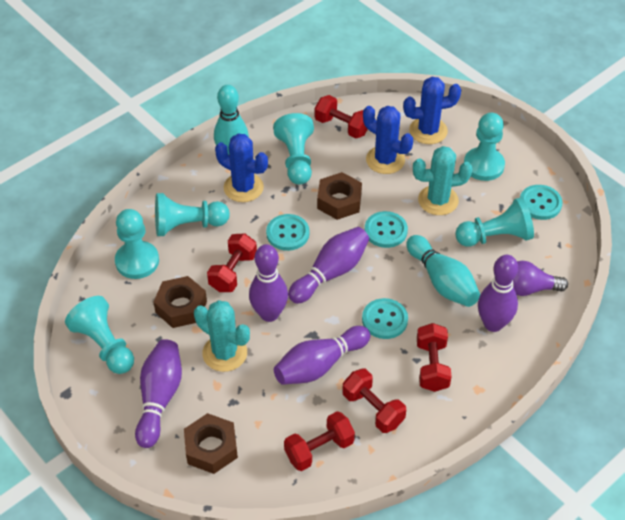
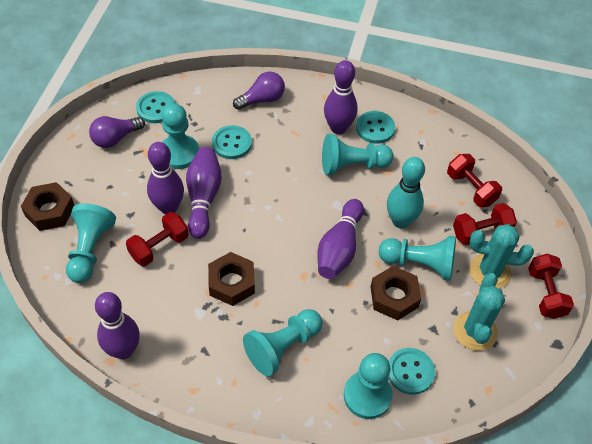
blue cactus: 3 -> 0
purple light bulb: 1 -> 2
red dumbbell: 5 -> 4
turquoise bowling pin: 2 -> 1

